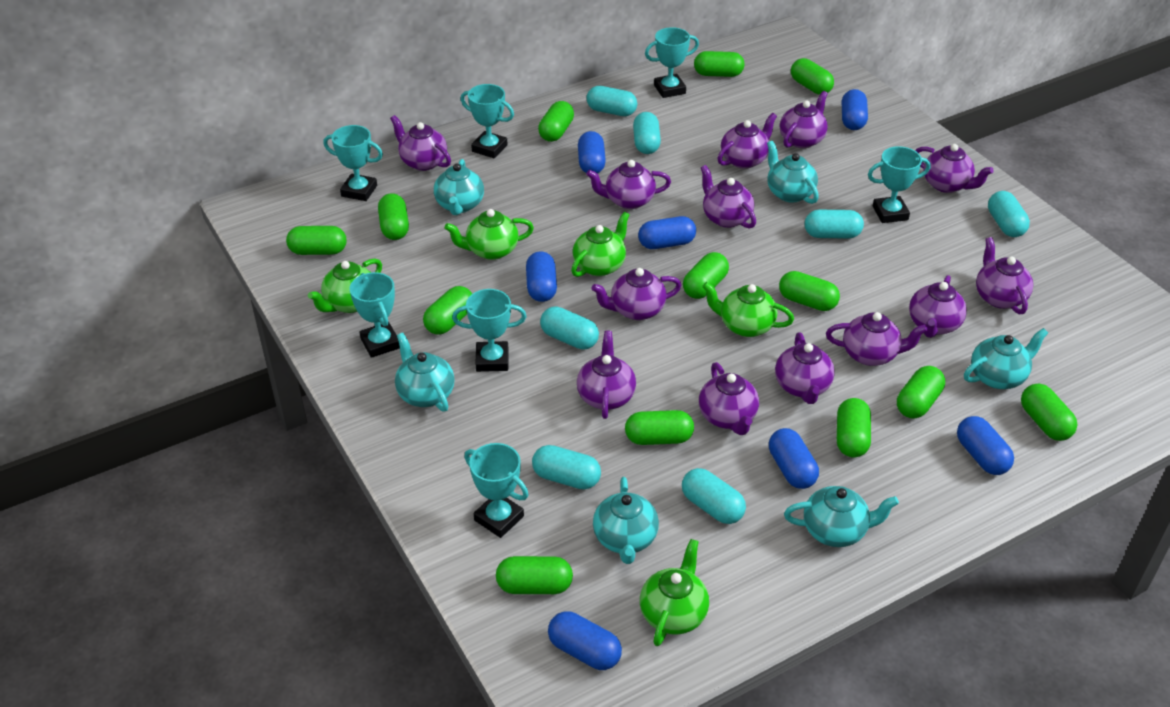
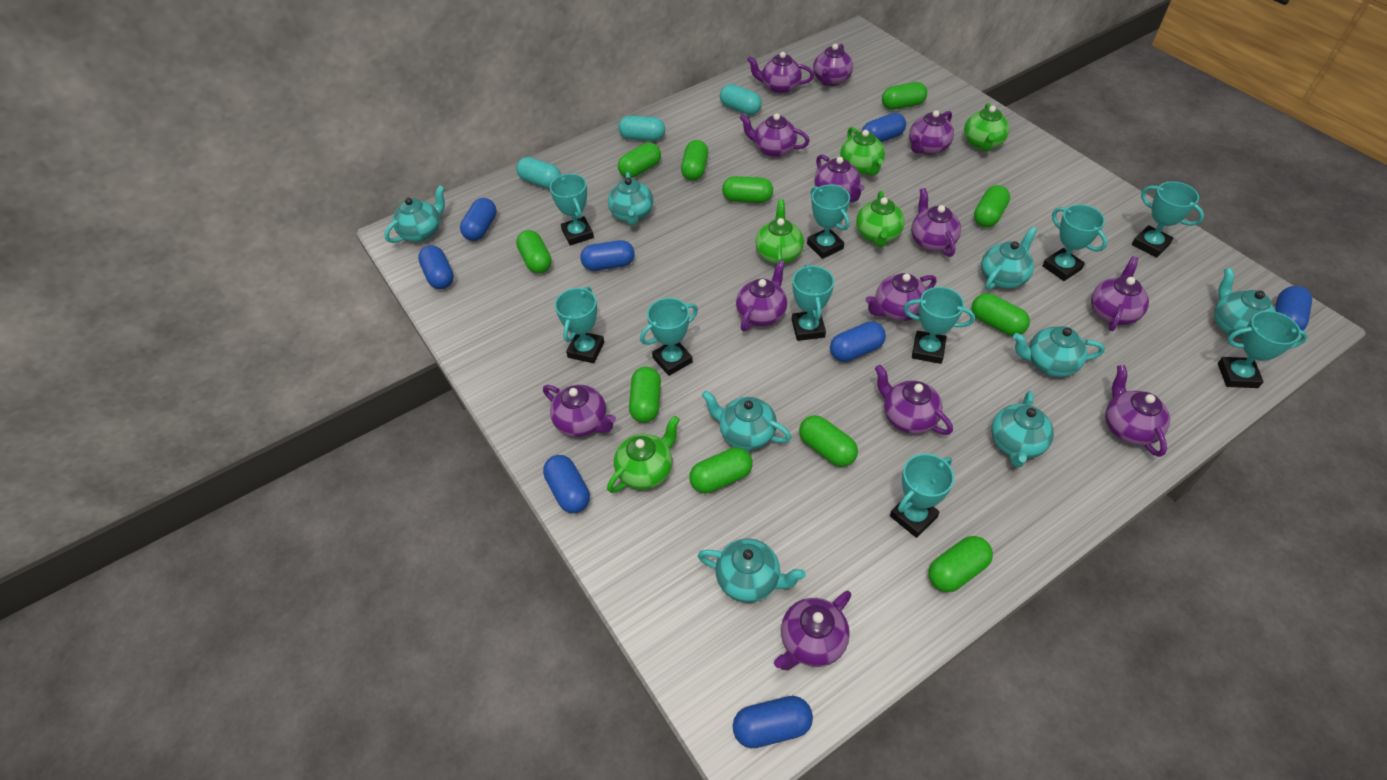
blue capsule: 7 -> 8
green capsule: 13 -> 11
turquoise capsule: 7 -> 3
turquoise teapot: 6 -> 8
turquoise trophy: 7 -> 10

